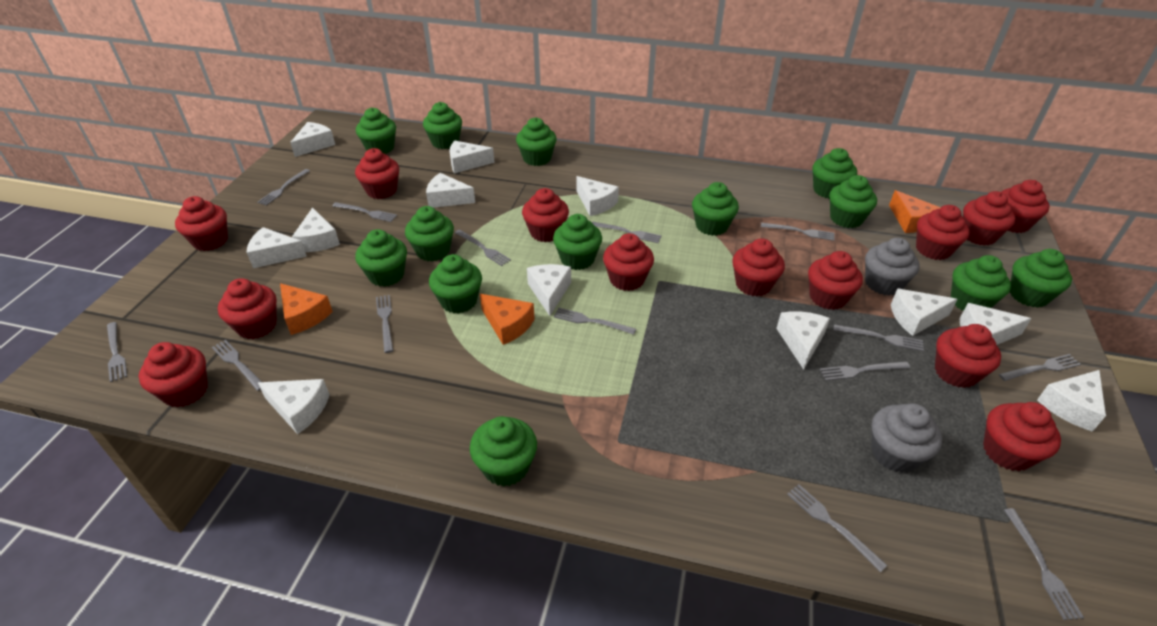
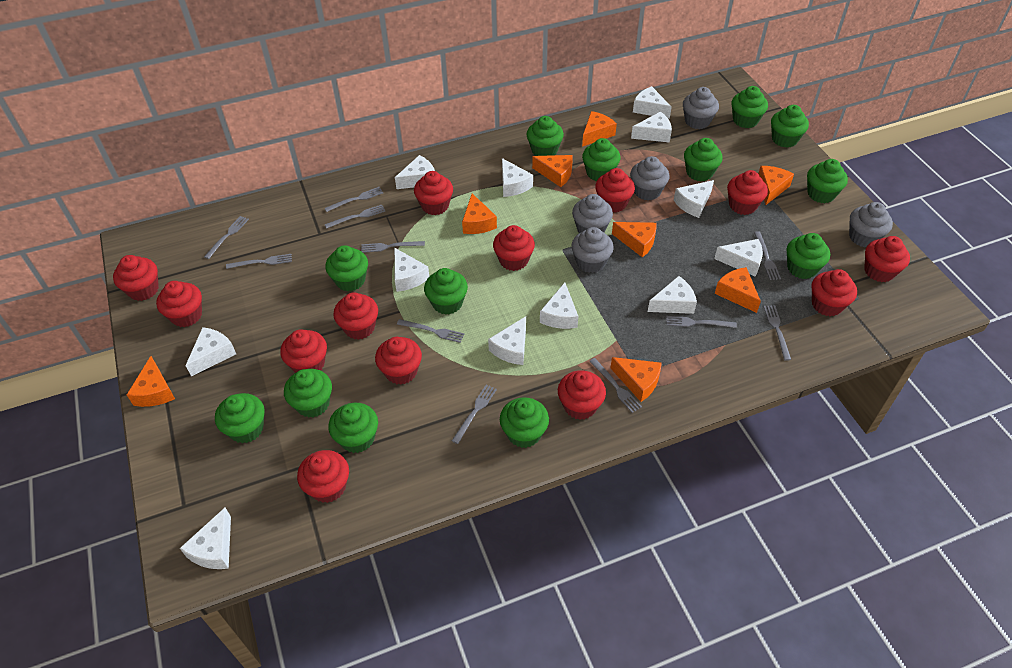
grey cupcake: 2 -> 5
grey fork: 14 -> 11
orange cheese: 3 -> 8

